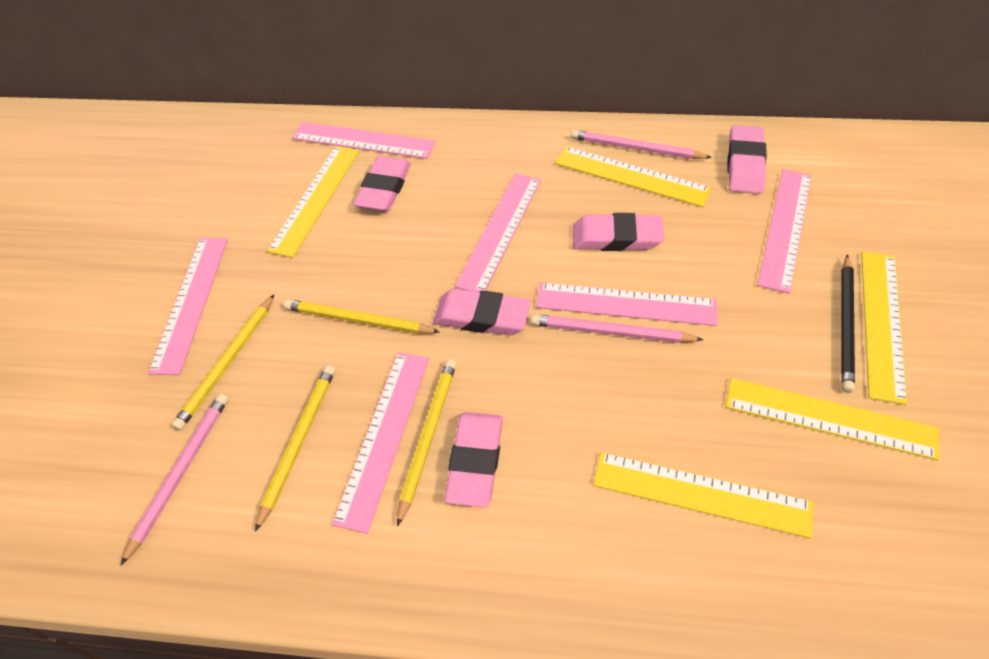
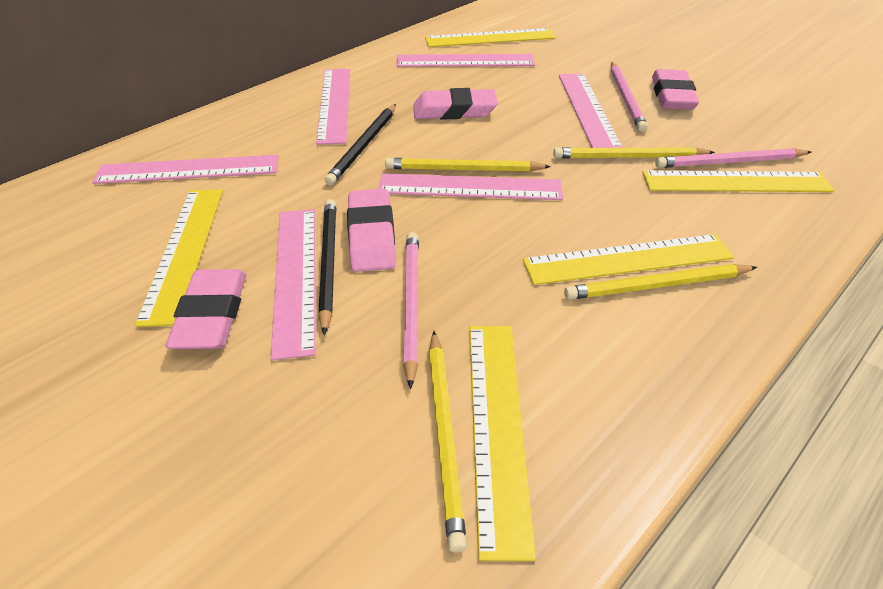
black pencil: 1 -> 2
pink eraser: 5 -> 4

